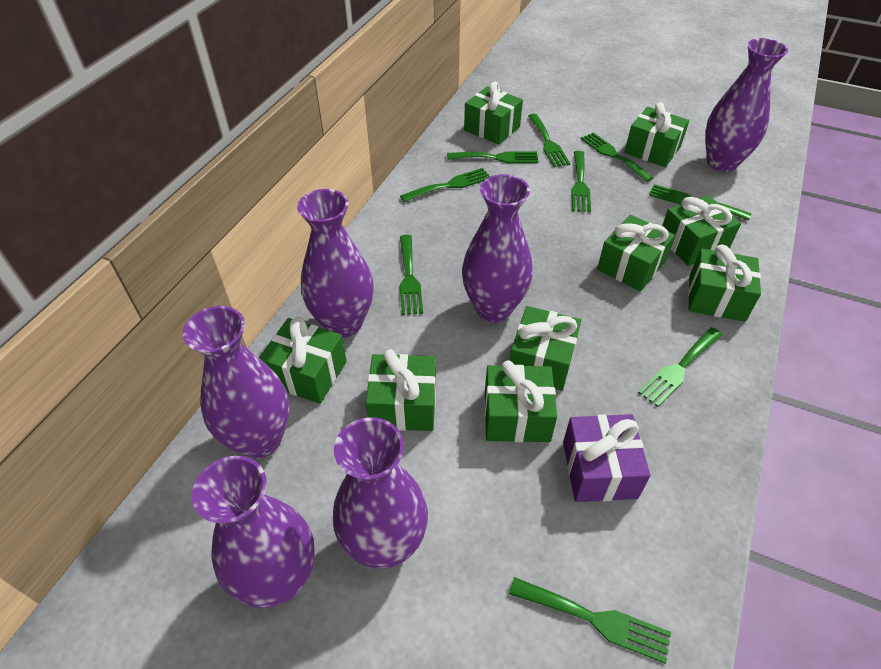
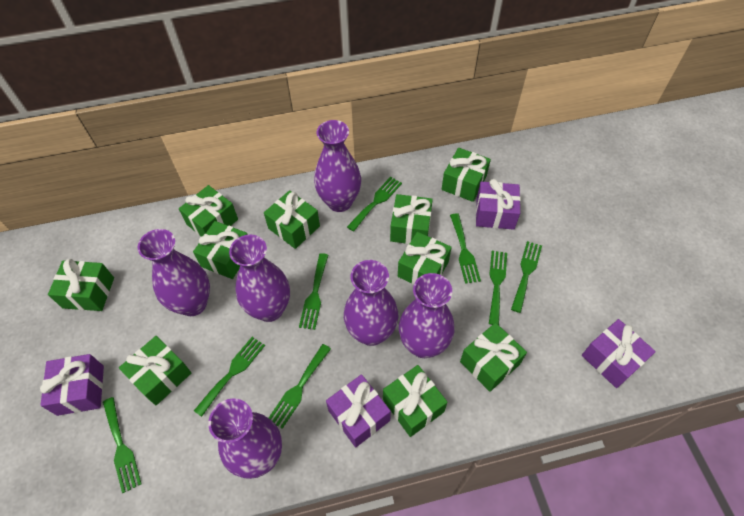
green fork: 9 -> 8
green gift: 9 -> 10
purple gift: 1 -> 4

